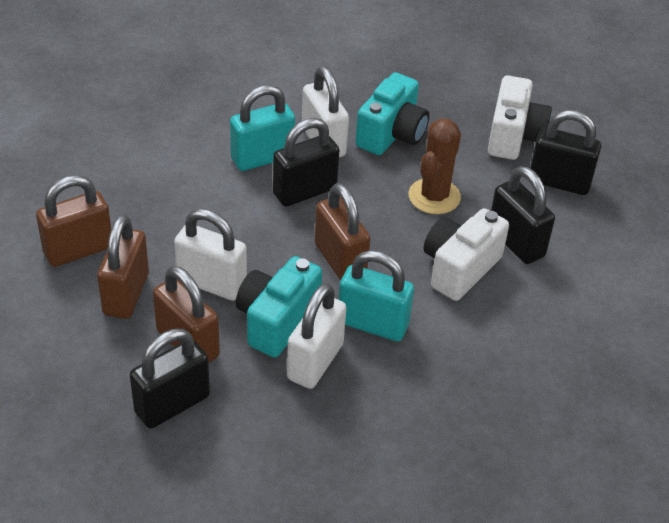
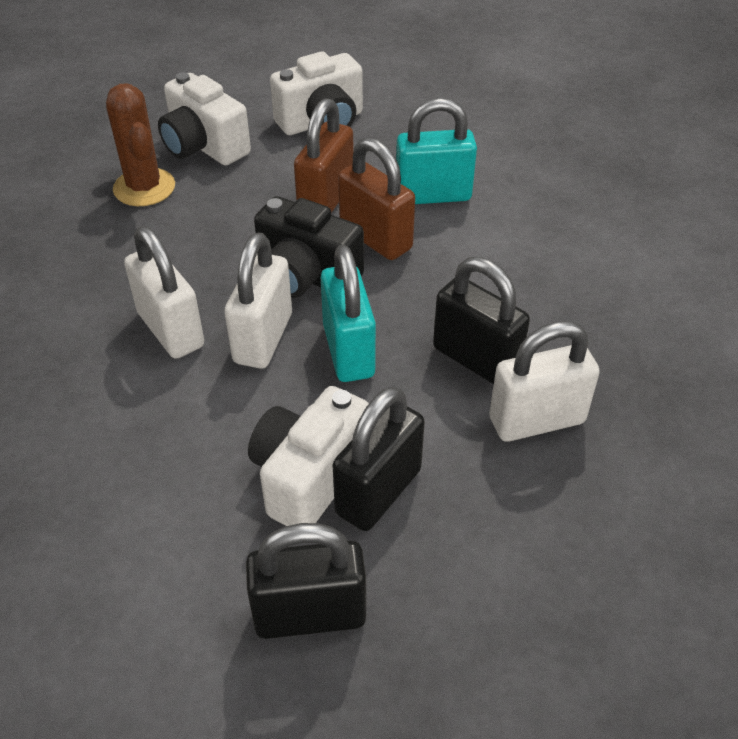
black camera: 0 -> 1
black padlock: 4 -> 3
brown padlock: 4 -> 2
turquoise camera: 2 -> 0
white camera: 2 -> 3

